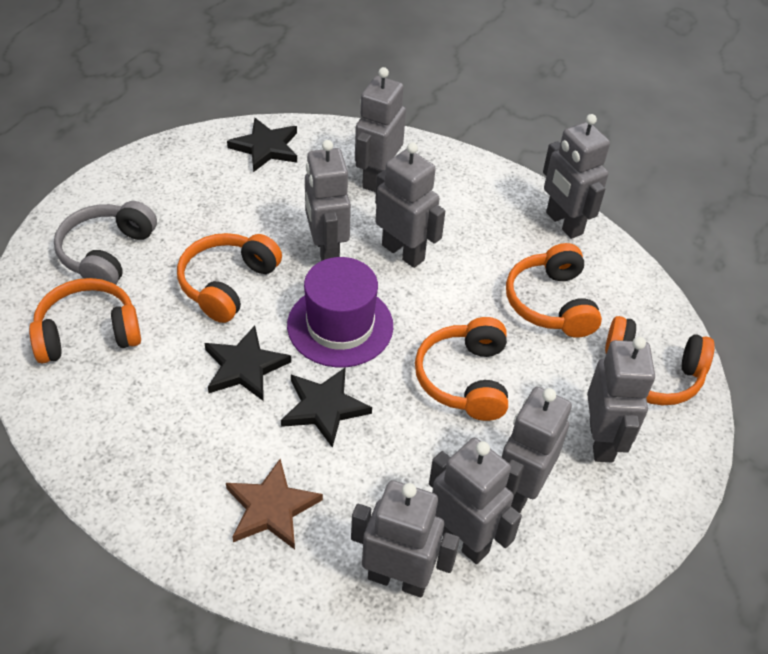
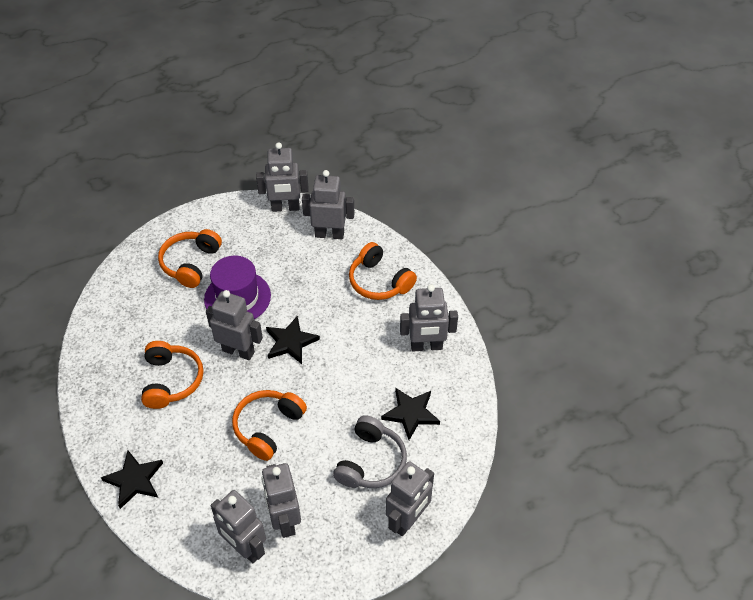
brown star: 1 -> 0
grey robot: 8 -> 7
orange headphones: 5 -> 4

